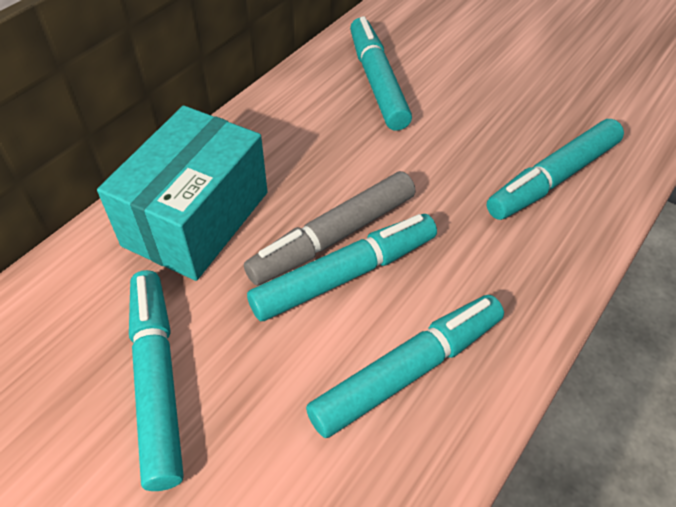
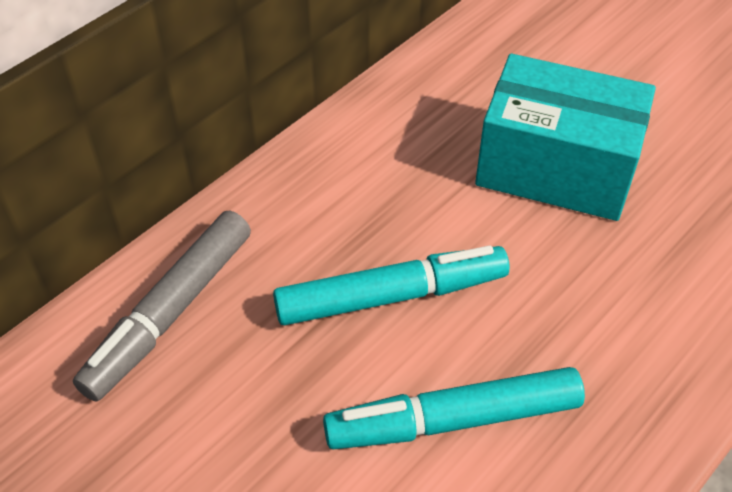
turquoise marker: 5 -> 2

